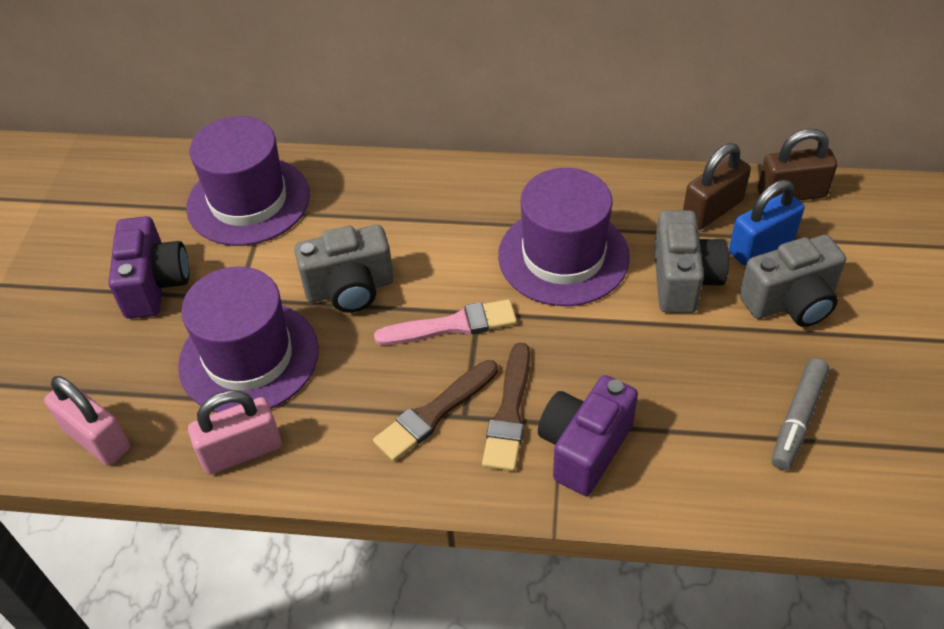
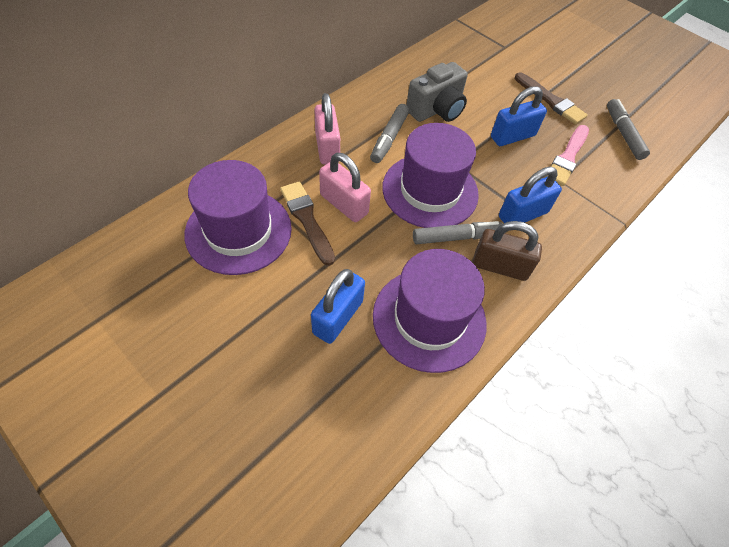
blue padlock: 1 -> 3
brown padlock: 2 -> 1
grey camera: 3 -> 1
grey marker: 1 -> 3
purple camera: 2 -> 0

